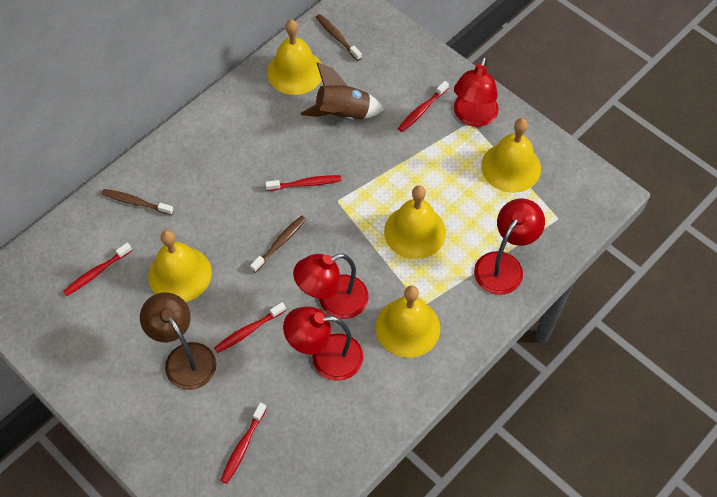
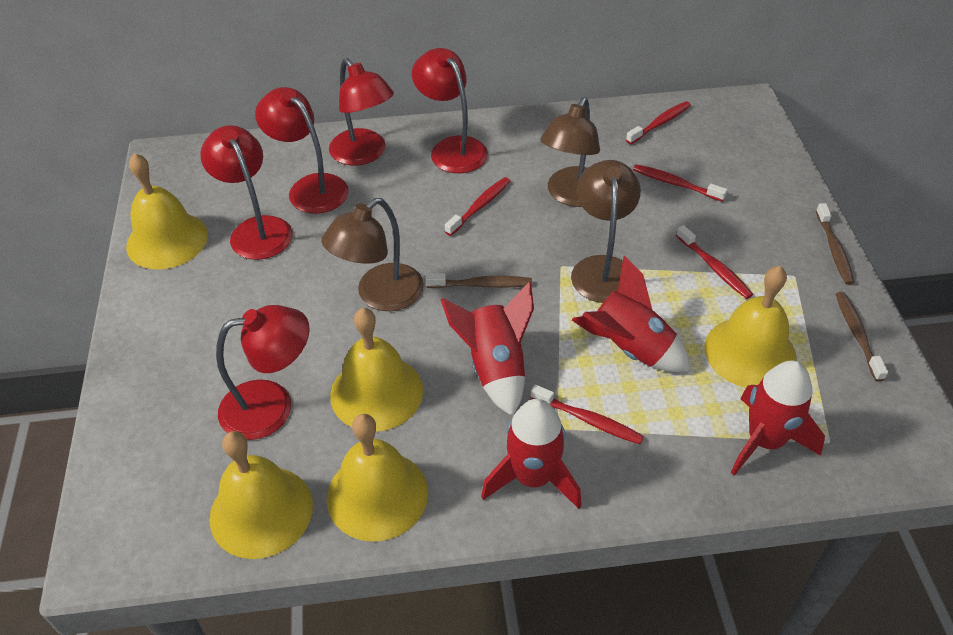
brown lamp: 1 -> 3
brown rocket: 1 -> 0
red lamp: 4 -> 5
red rocket: 0 -> 4

